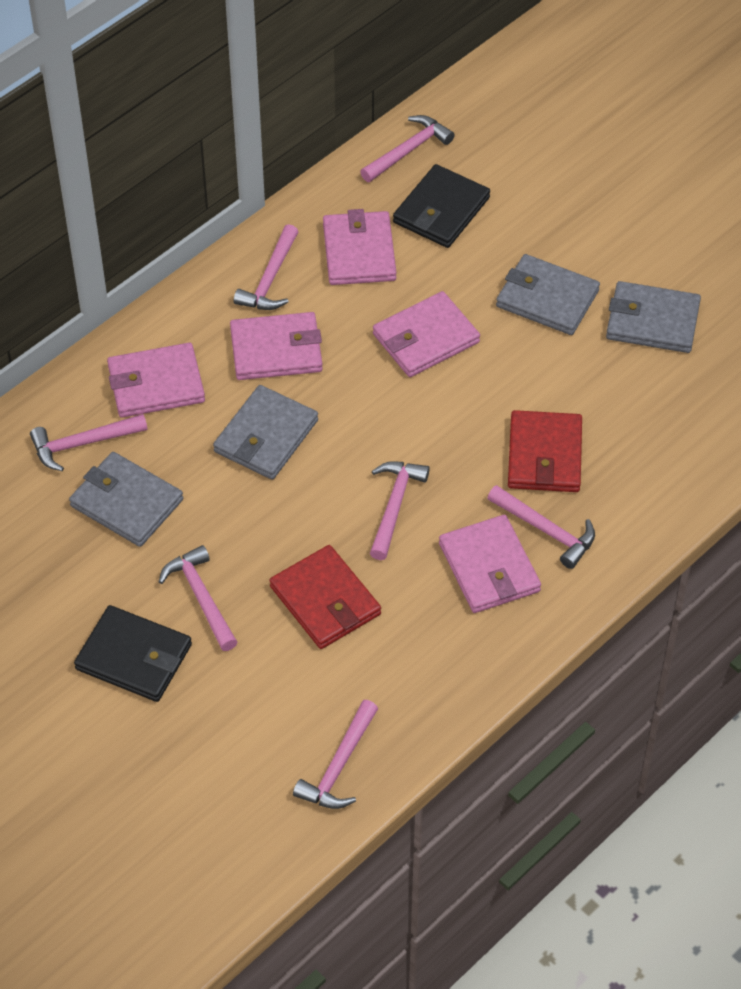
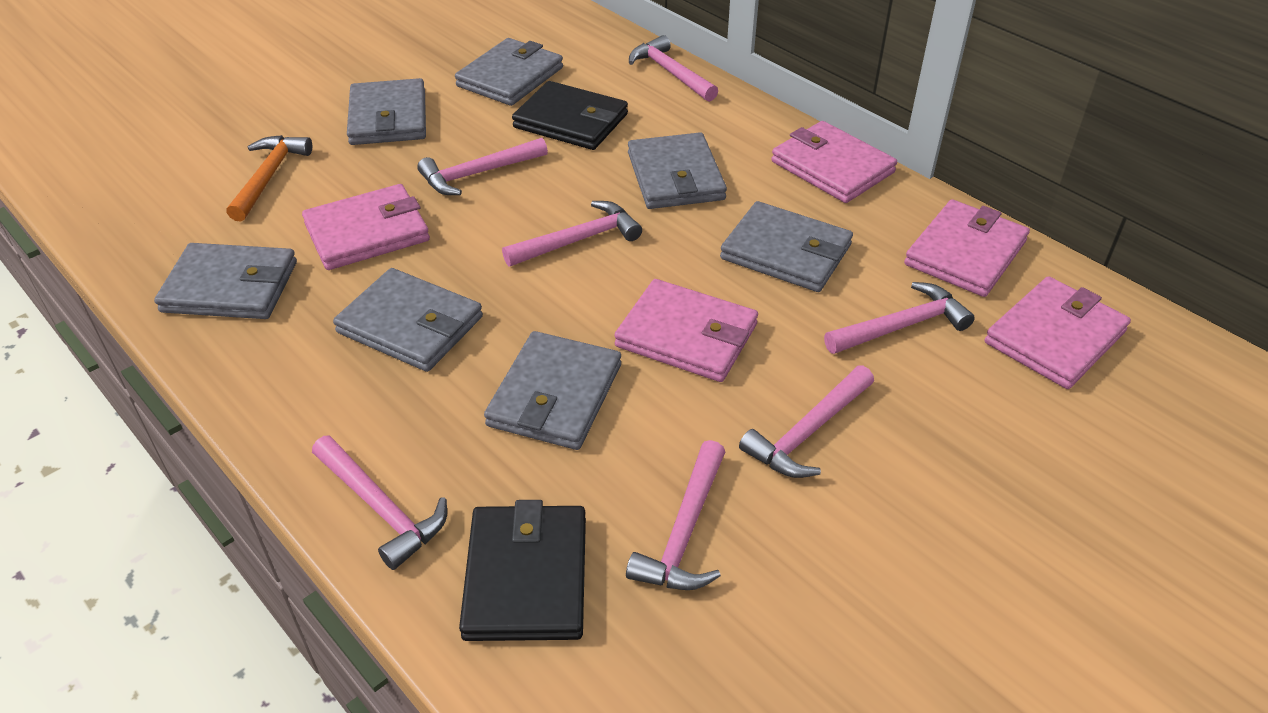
grey wallet: 4 -> 7
orange hammer: 0 -> 1
red wallet: 2 -> 0

